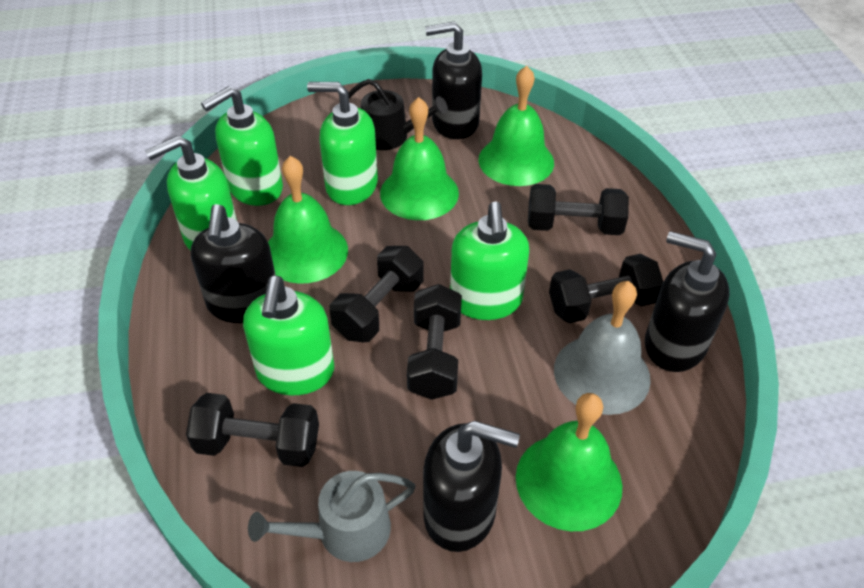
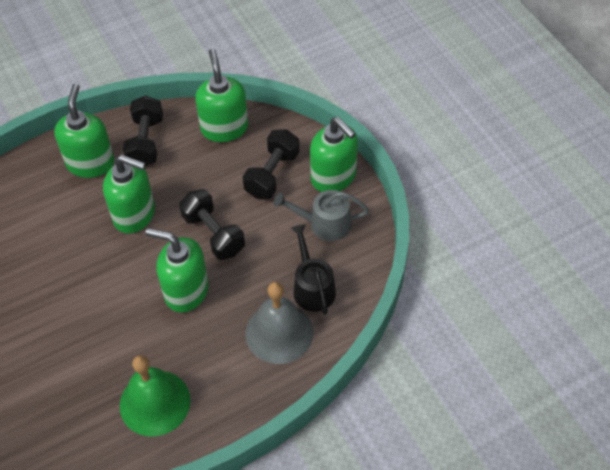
black dumbbell: 5 -> 3
black soap dispenser: 4 -> 0
green bell: 4 -> 1

